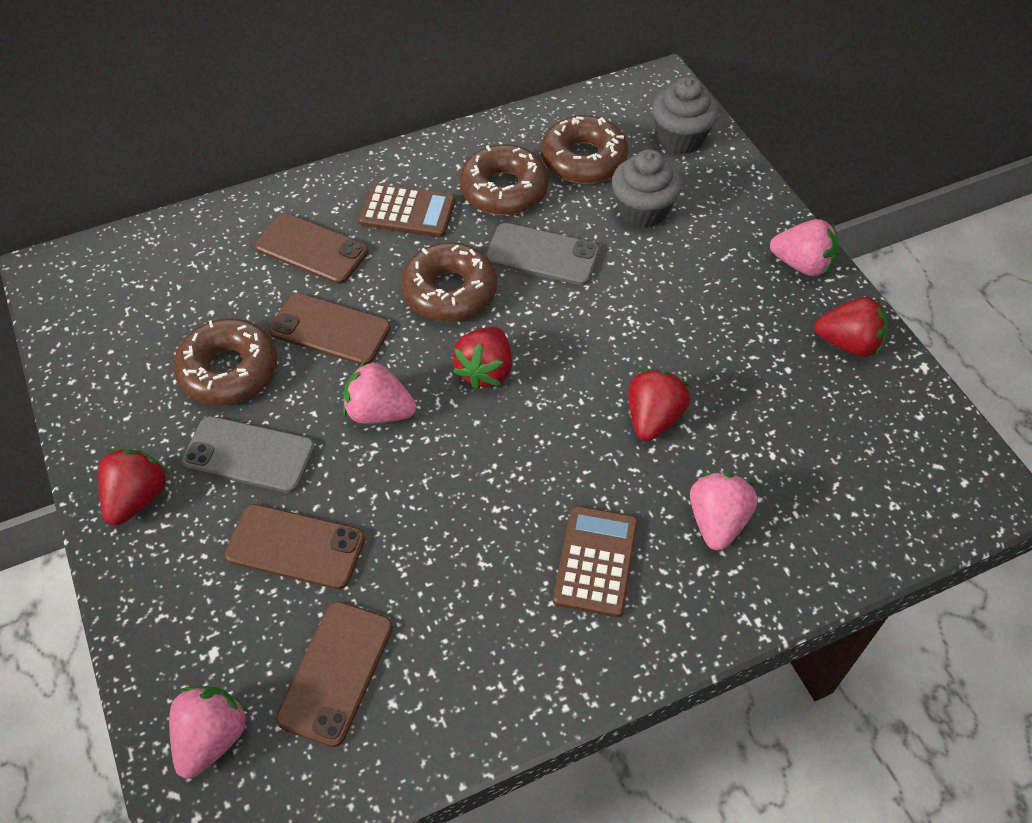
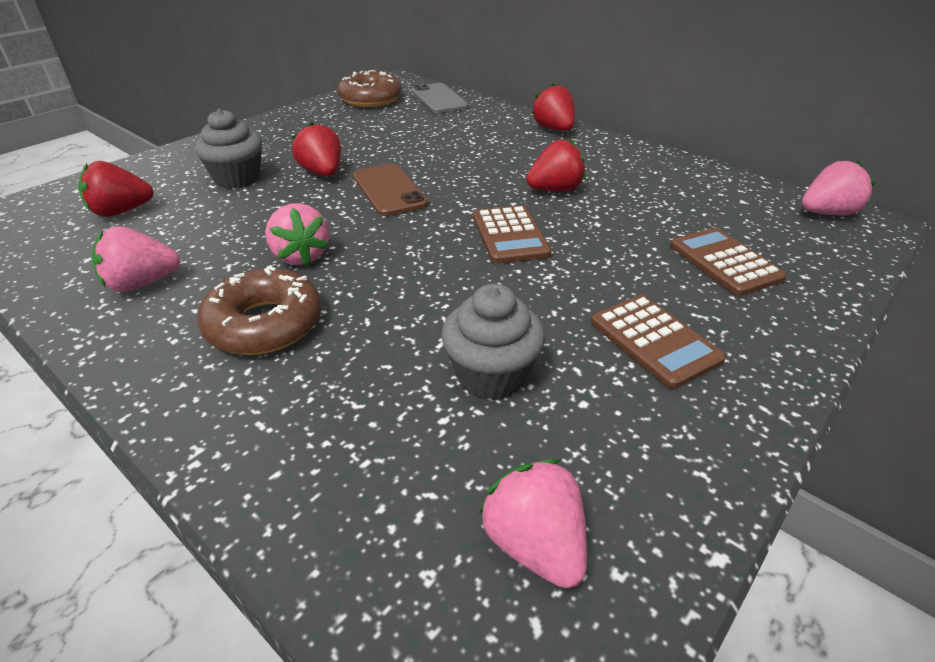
brown calculator: 2 -> 3
brown donut: 4 -> 2
brown phone: 4 -> 1
grey phone: 2 -> 1

